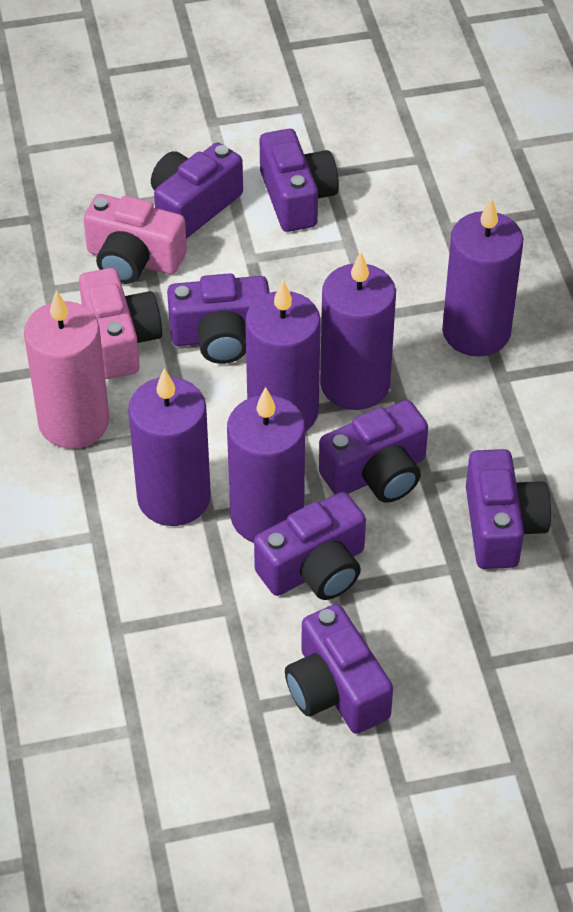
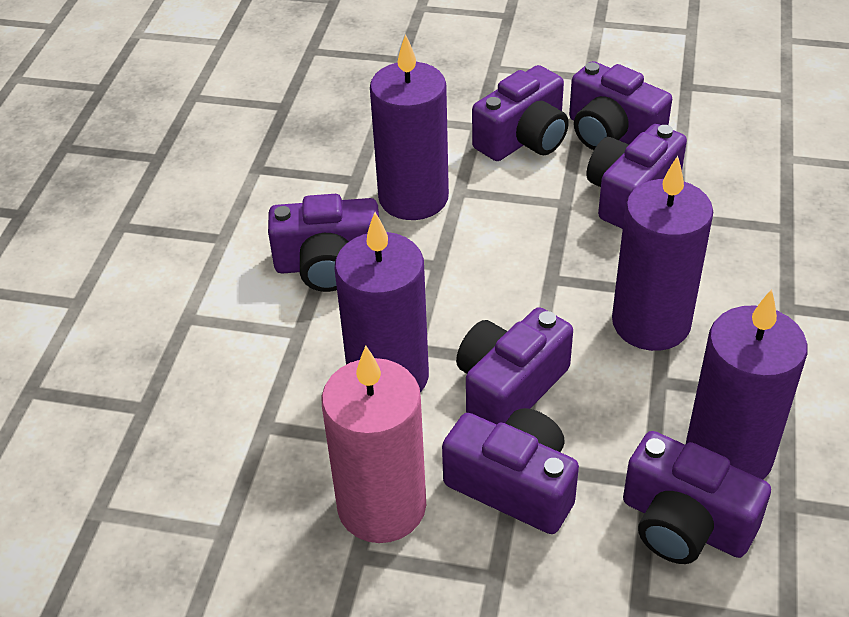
pink camera: 2 -> 0
purple candle: 5 -> 4

